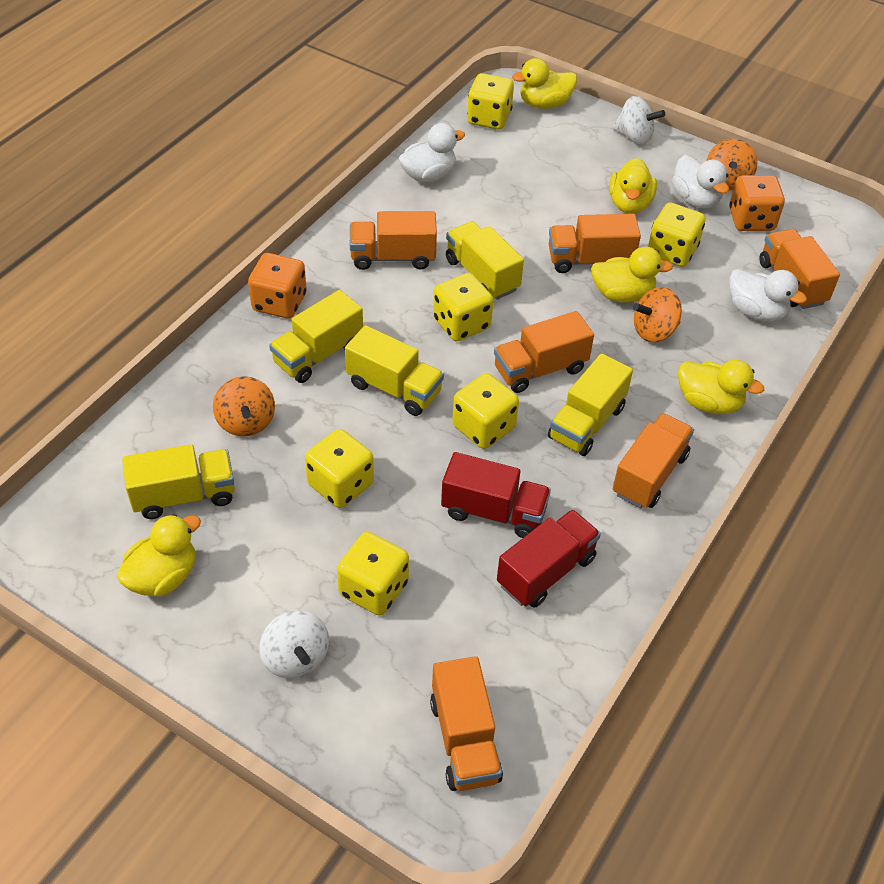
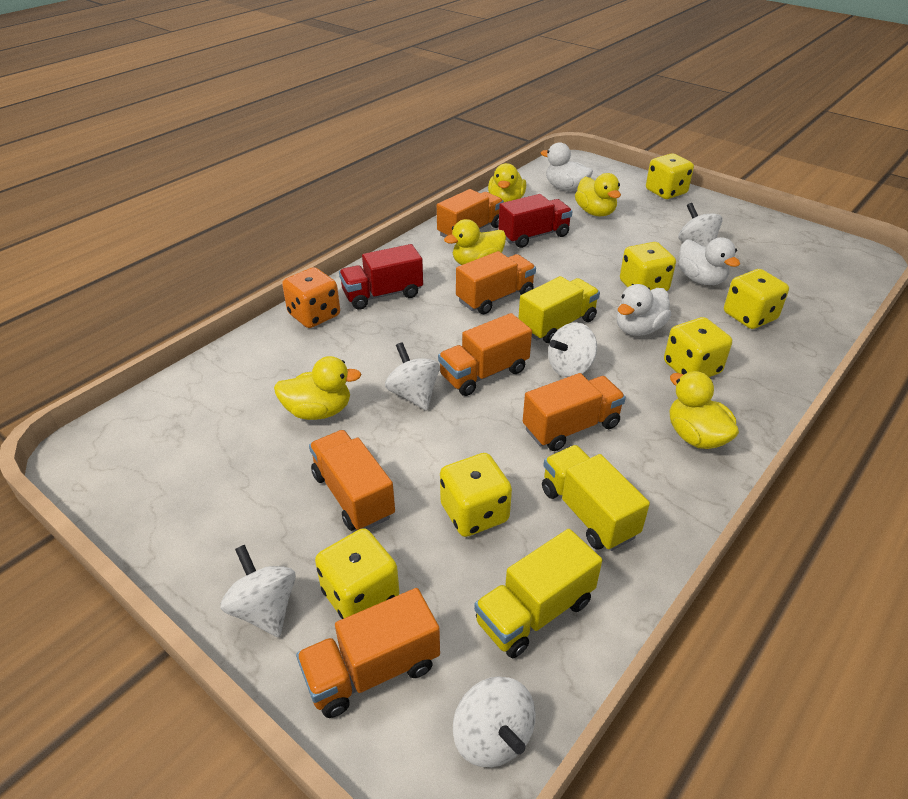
orange dice: 2 -> 1
orange spinning top: 3 -> 0
white spinning top: 2 -> 5
yellow truck: 5 -> 3

